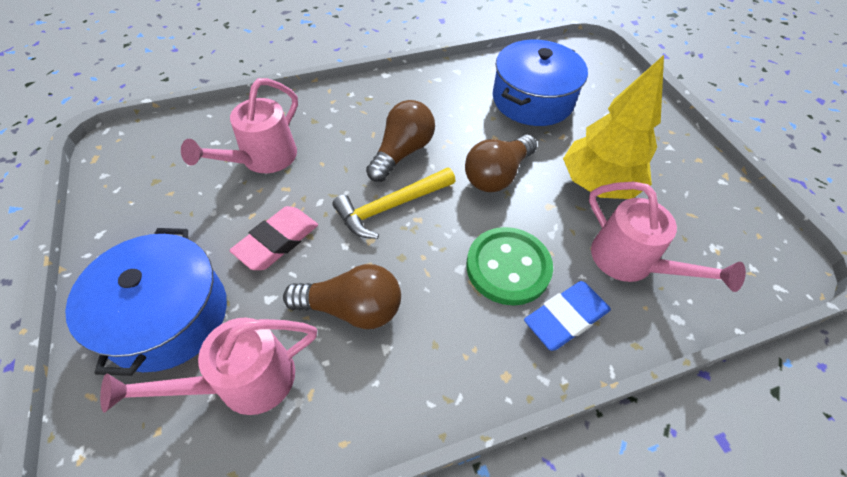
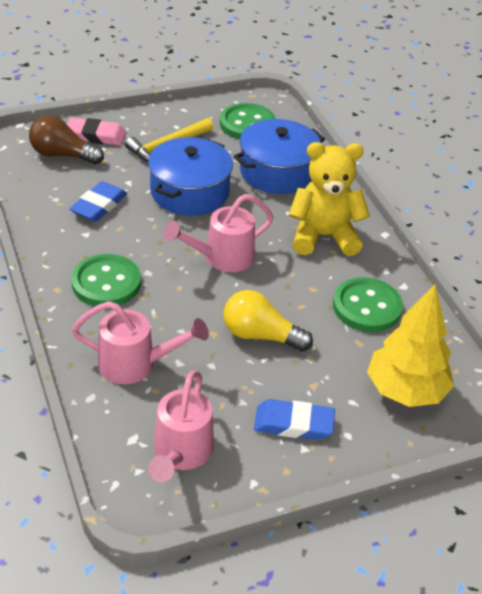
blue eraser: 1 -> 2
brown light bulb: 3 -> 1
green button: 1 -> 3
yellow light bulb: 0 -> 1
yellow teddy bear: 0 -> 1

